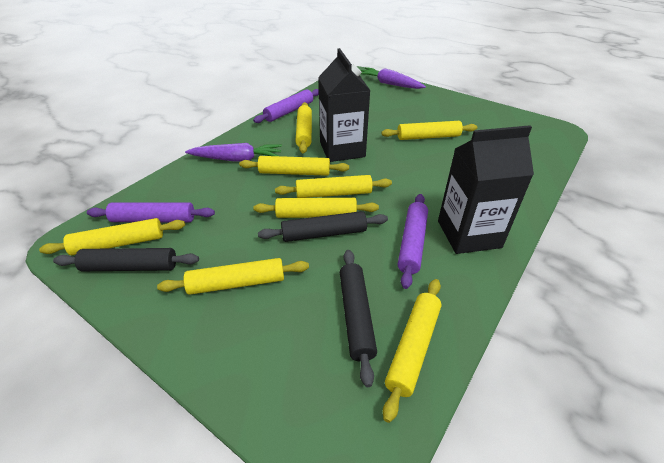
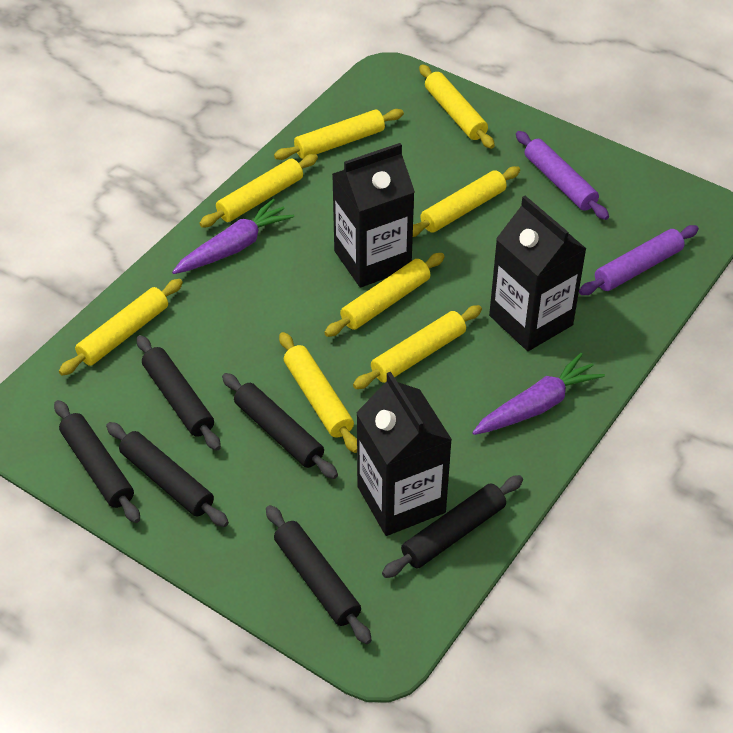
black carton: 2 -> 3
black rolling pin: 3 -> 6
purple rolling pin: 3 -> 2

